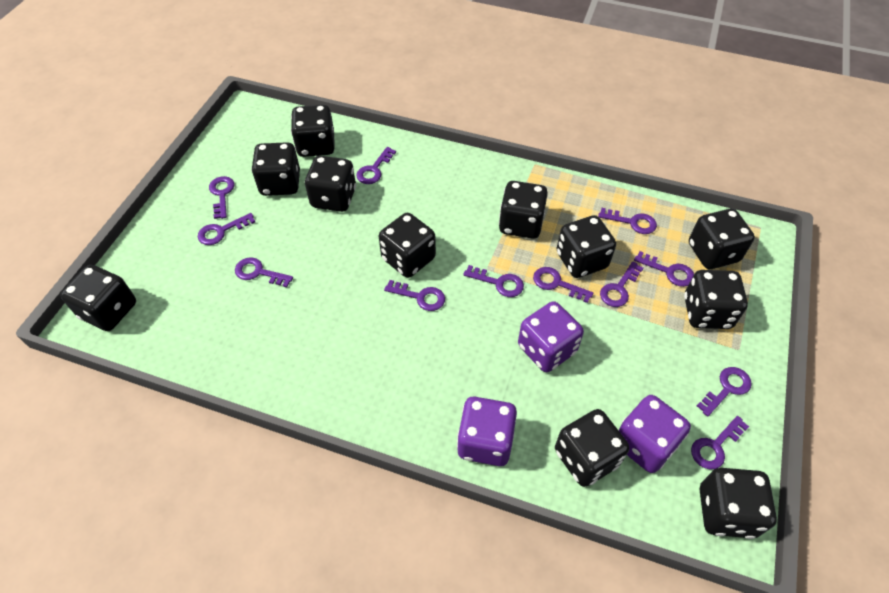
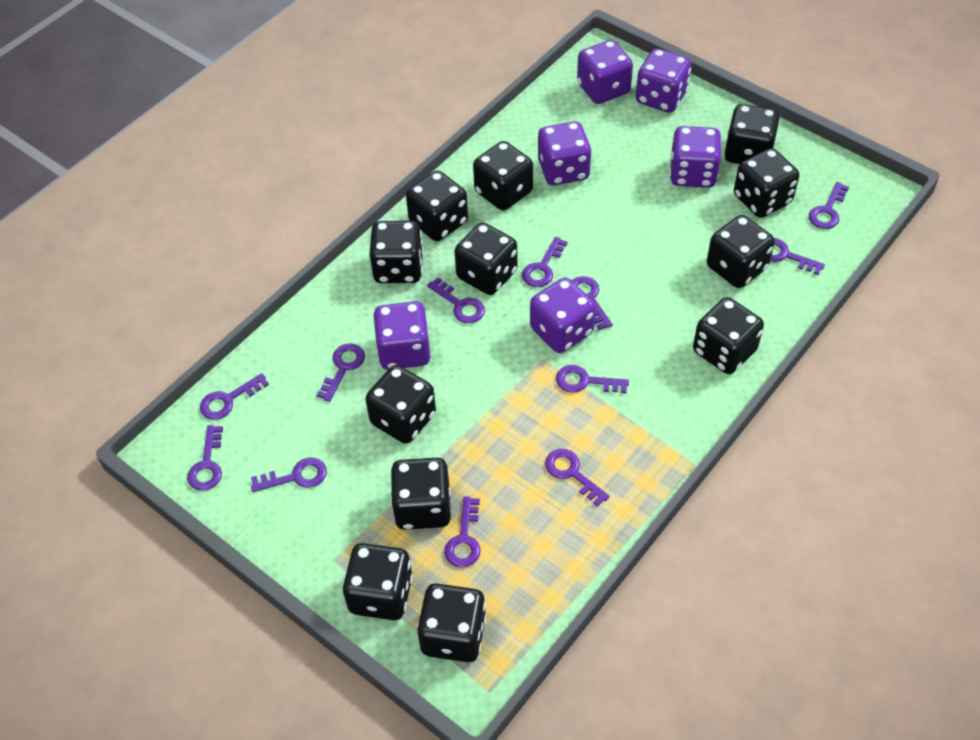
black dice: 11 -> 12
purple dice: 3 -> 6

